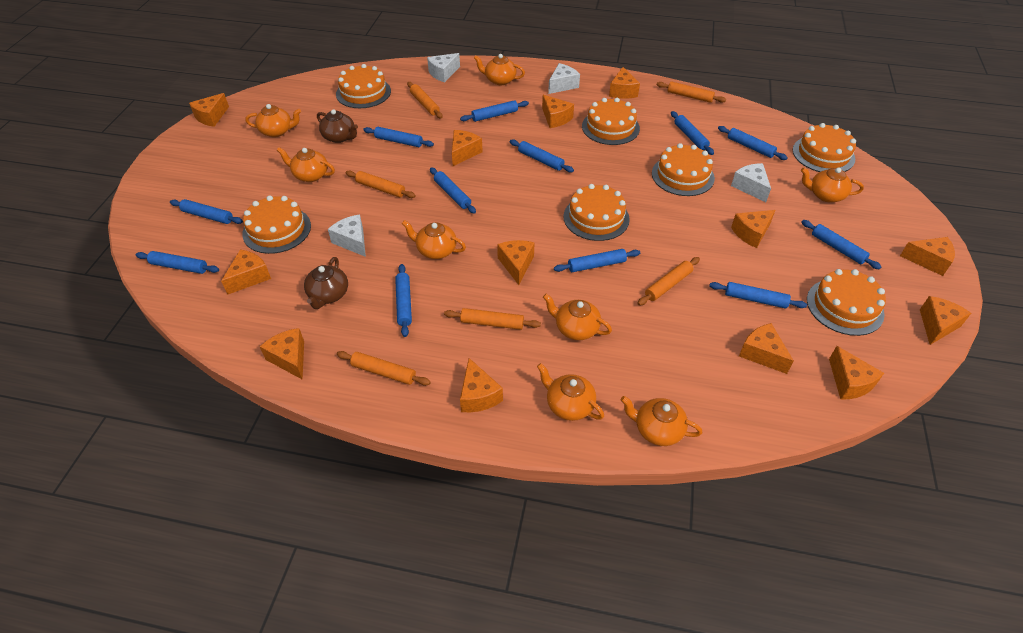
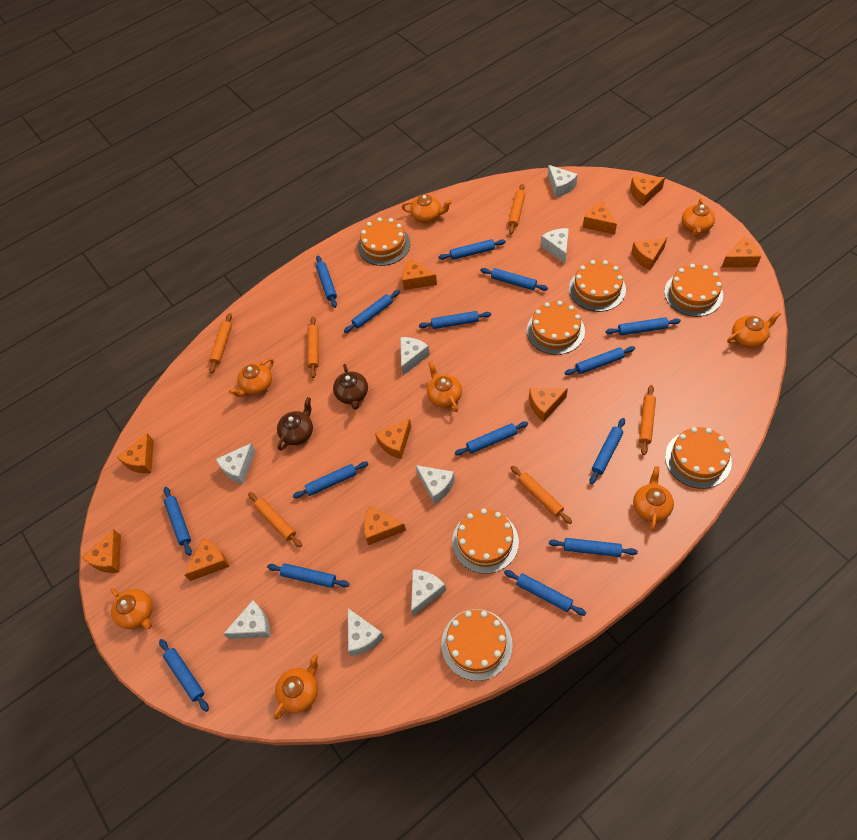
blue rolling pin: 12 -> 15
orange cheese: 13 -> 11
white cheese: 4 -> 8

